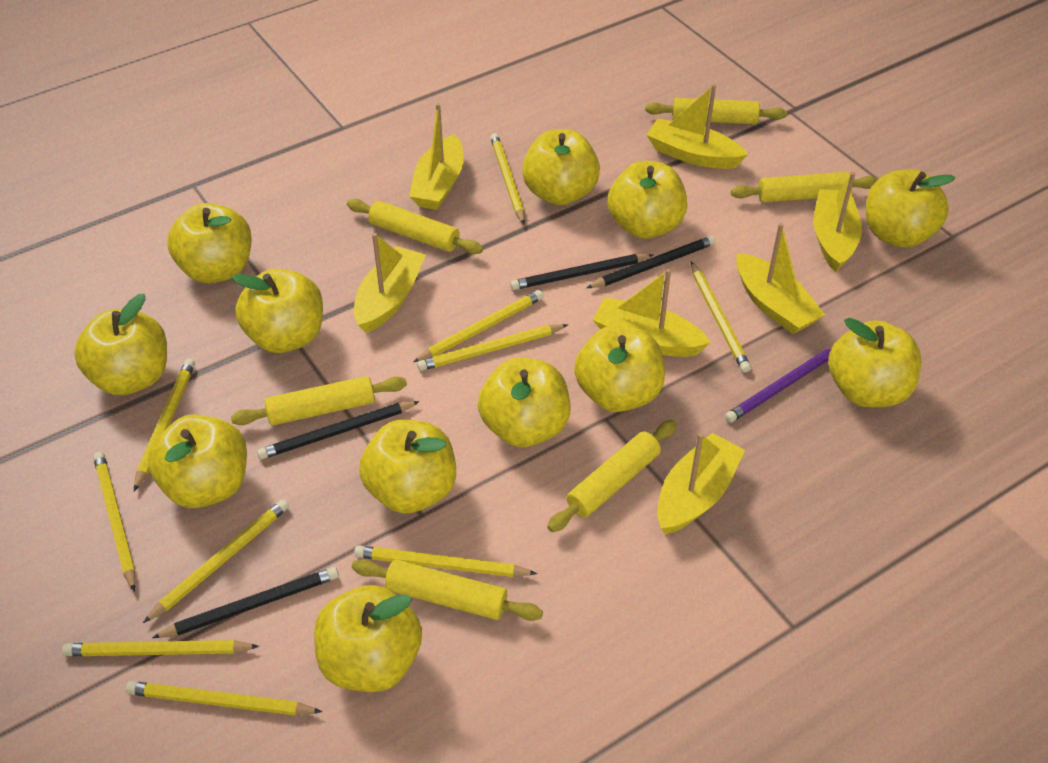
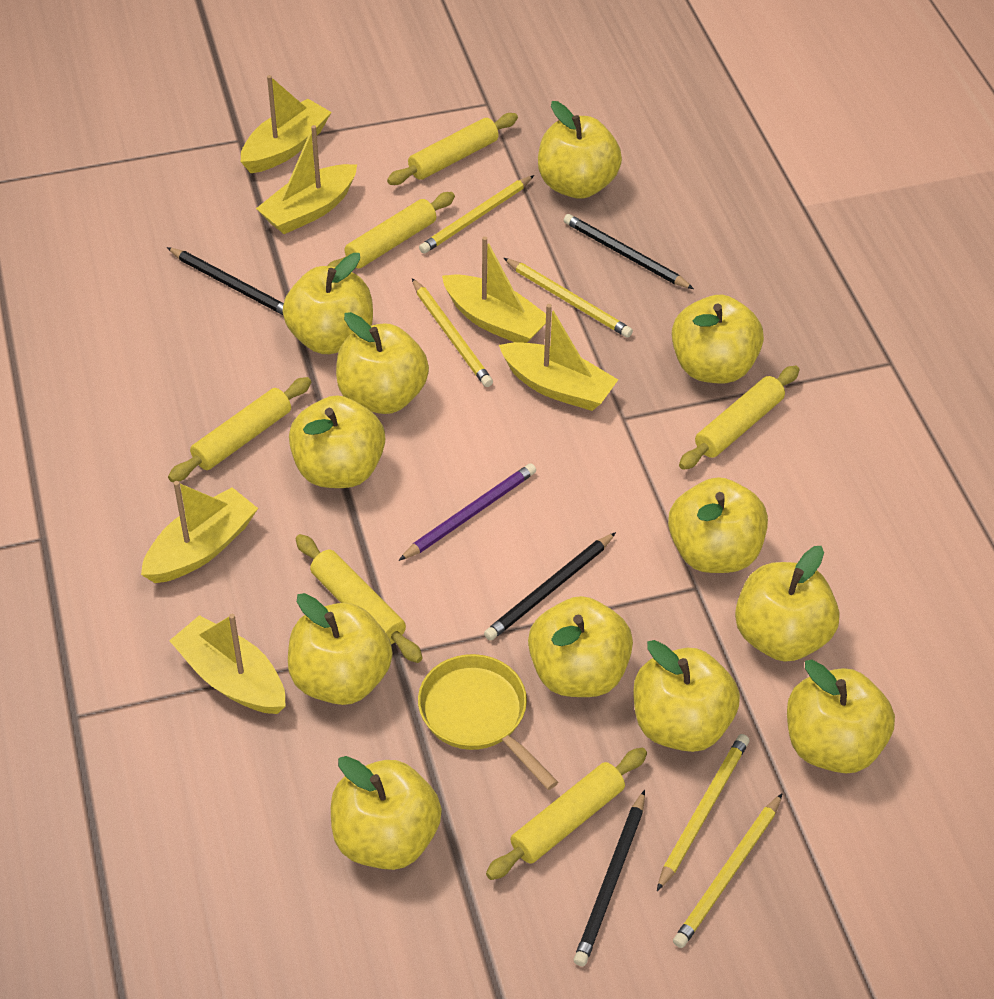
yellow boat: 7 -> 6
yellow pan: 0 -> 1
yellow pencil: 10 -> 5

